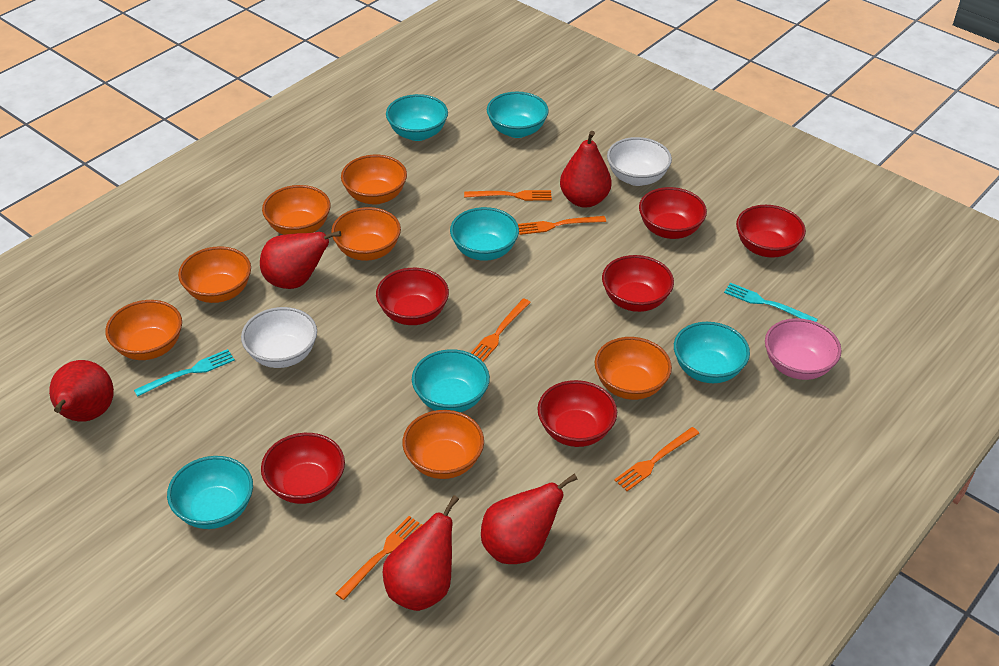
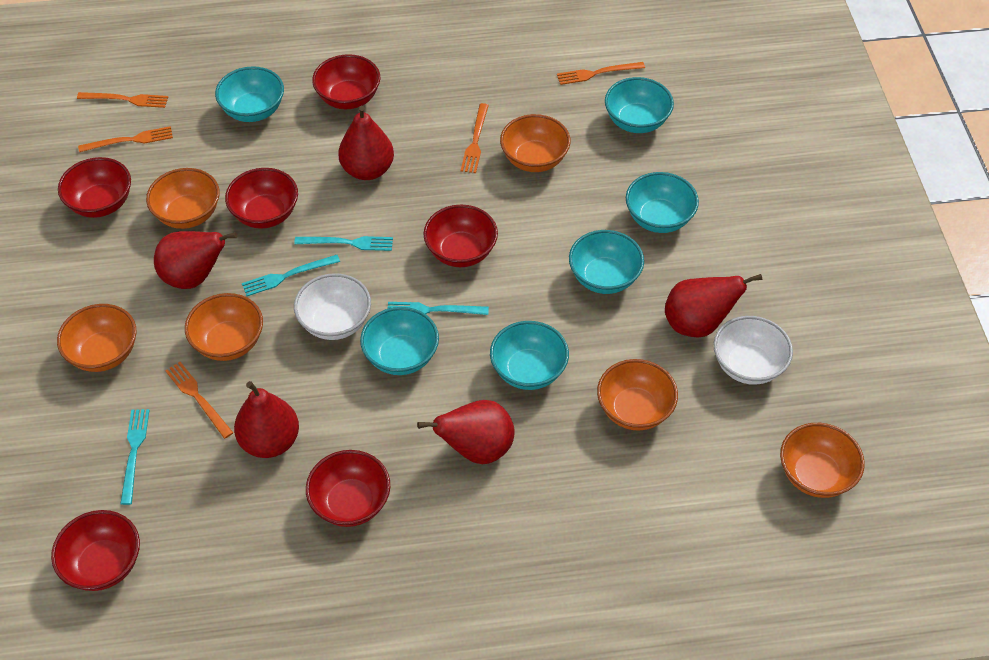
orange bowl: 7 -> 6
pink bowl: 1 -> 0
turquoise fork: 2 -> 4

